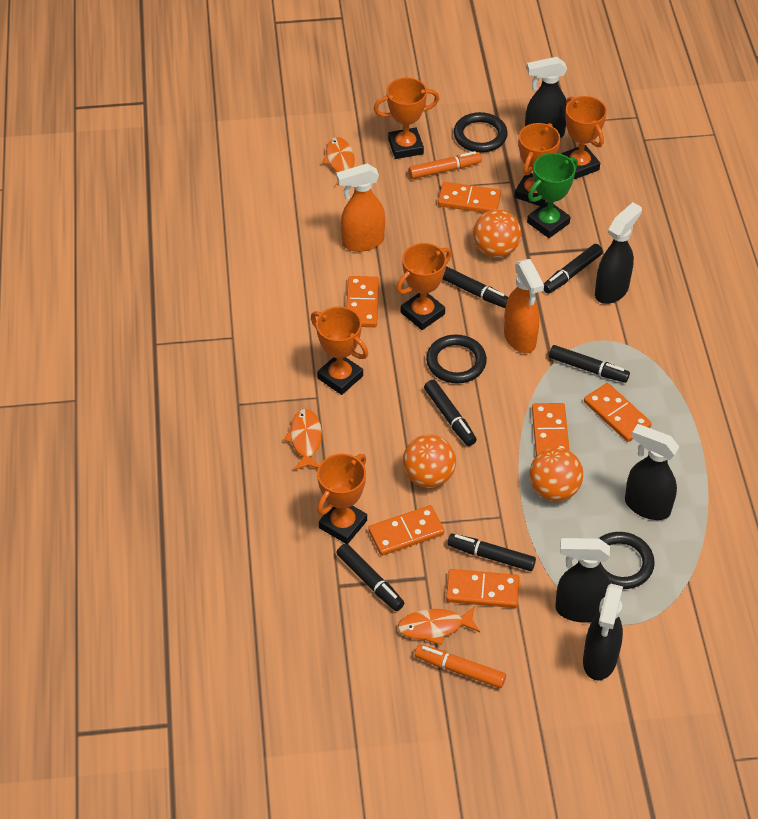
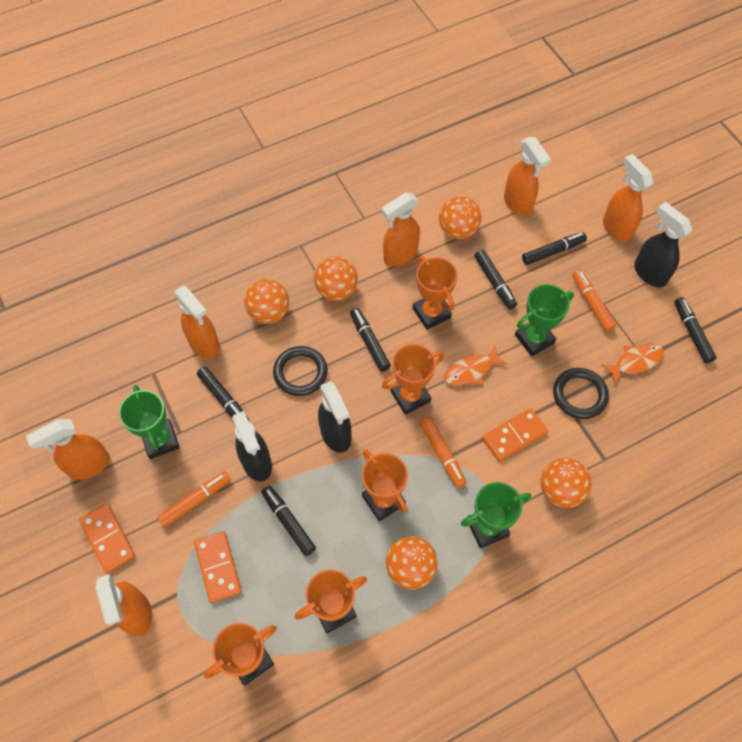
black ring: 3 -> 2
black spray bottle: 5 -> 3
green trophy: 1 -> 3
orange ball: 3 -> 5
orange domino: 6 -> 3
orange fish: 3 -> 2
orange marker: 2 -> 3
orange spray bottle: 2 -> 6
orange trophy: 6 -> 5

